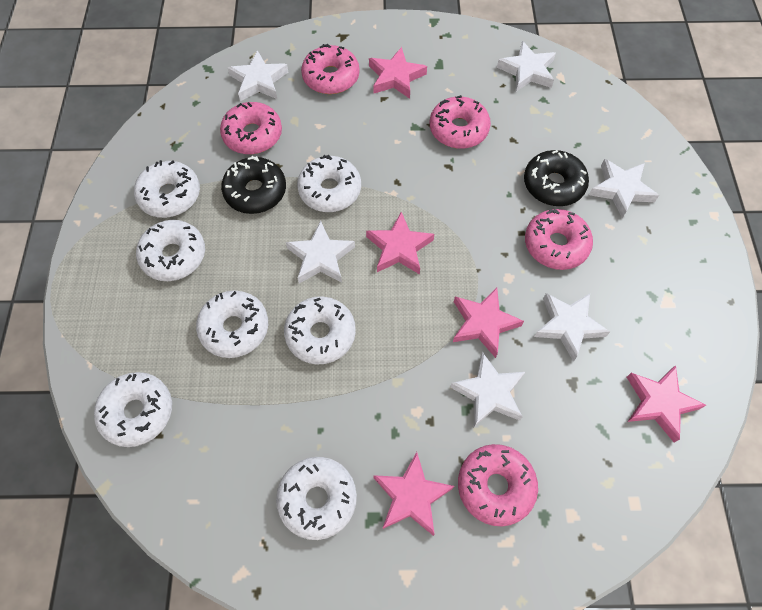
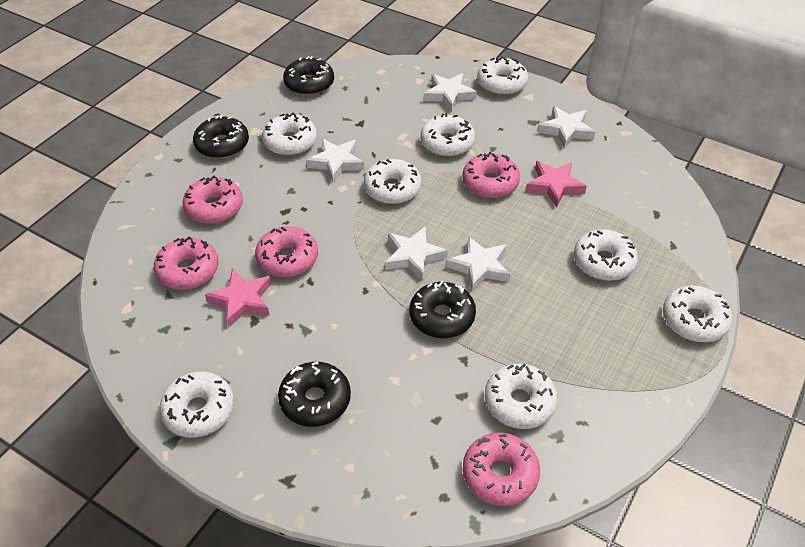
black donut: 2 -> 4
pink star: 5 -> 2
white donut: 7 -> 8
white star: 6 -> 5

